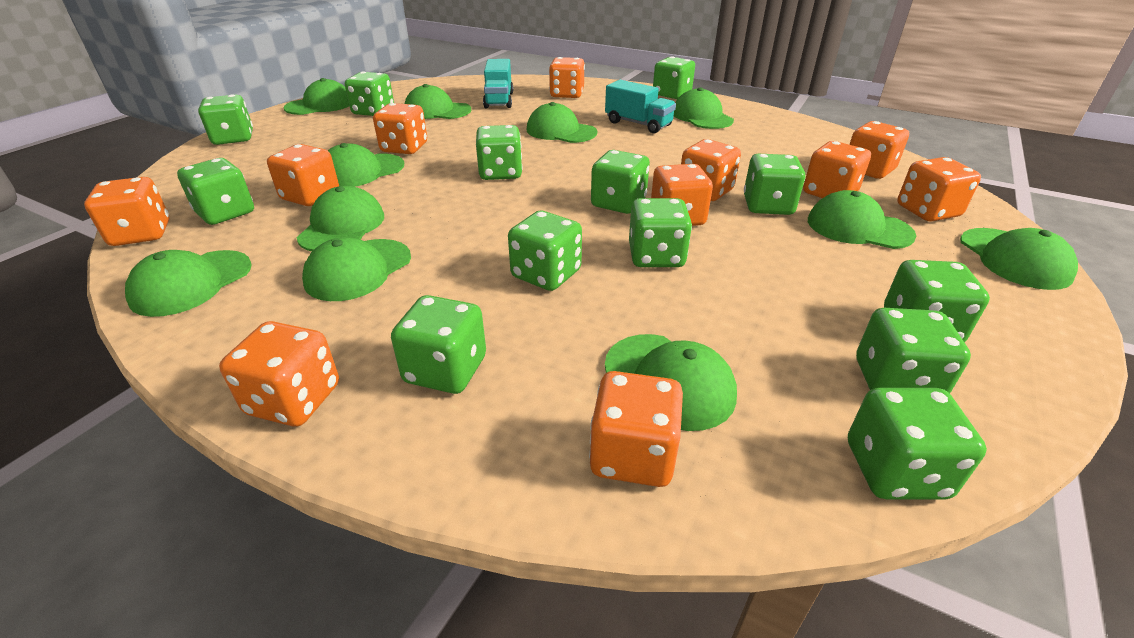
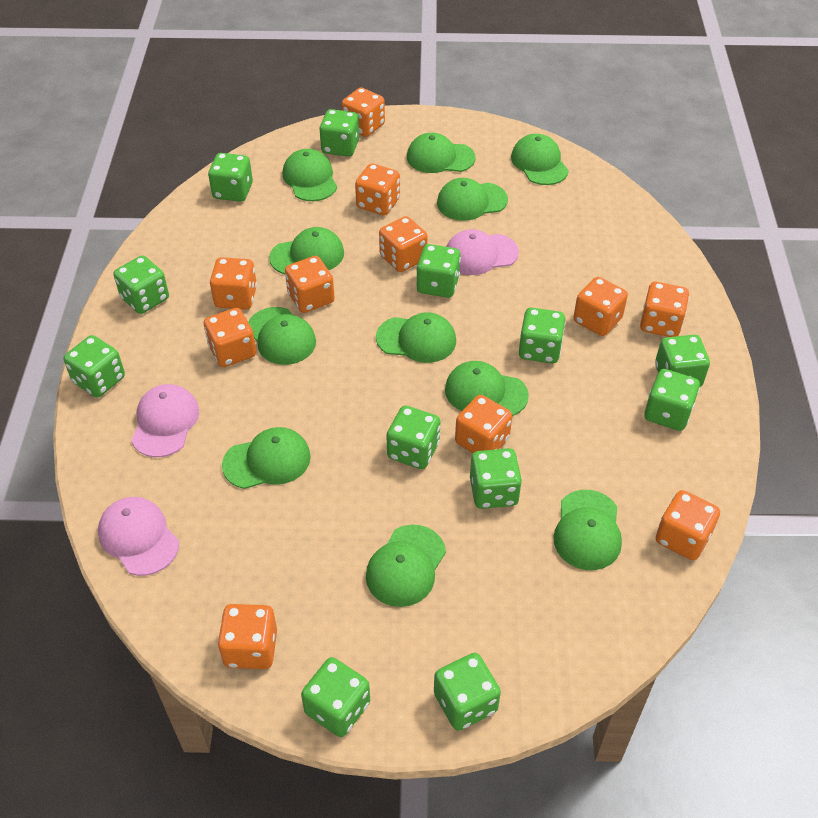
green dice: 13 -> 12
pink cap: 0 -> 3
turquoise truck: 2 -> 0

